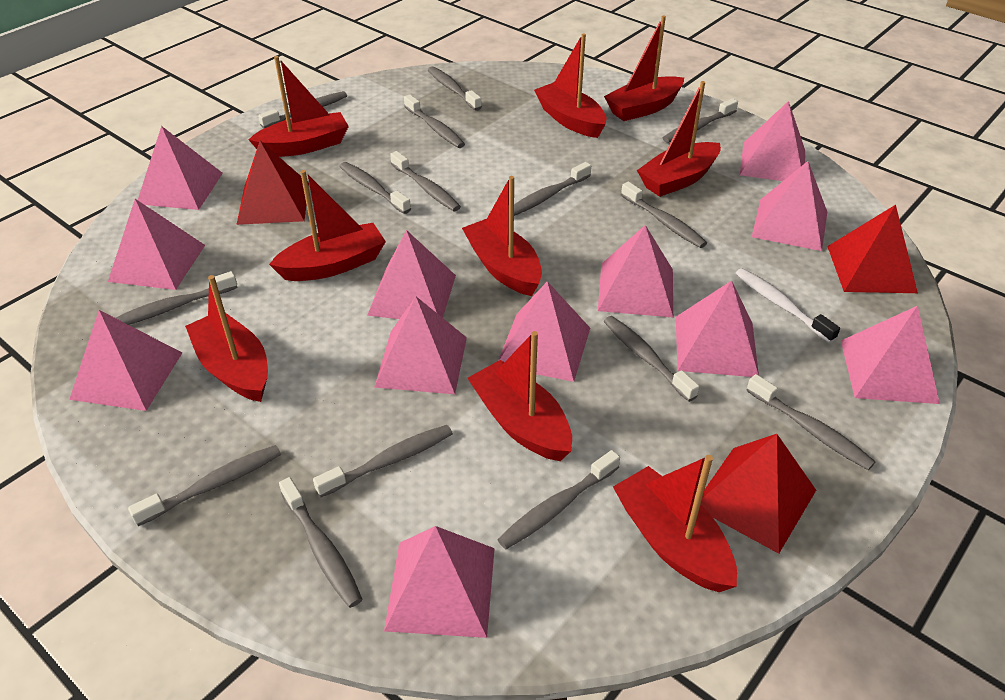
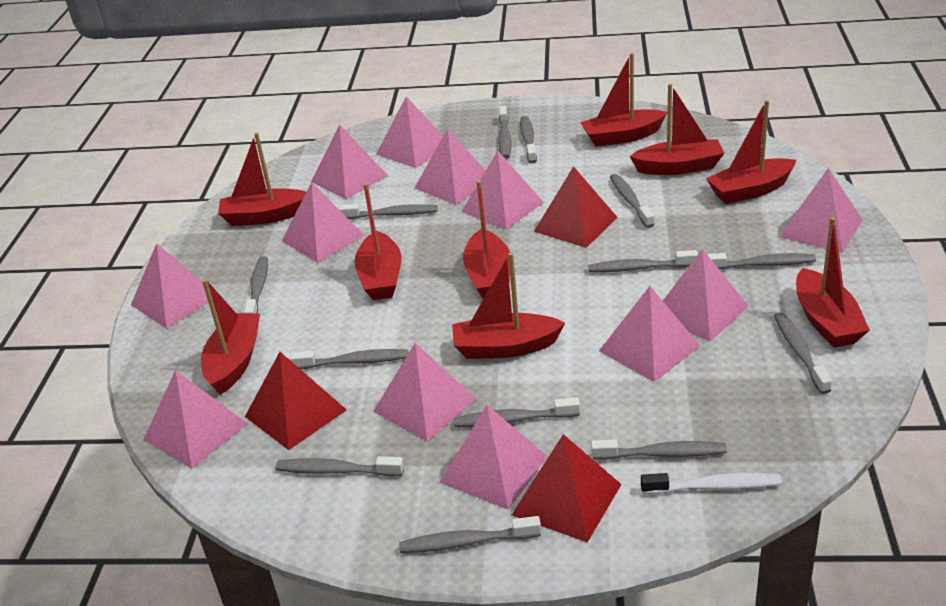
grey toothbrush: 15 -> 13

